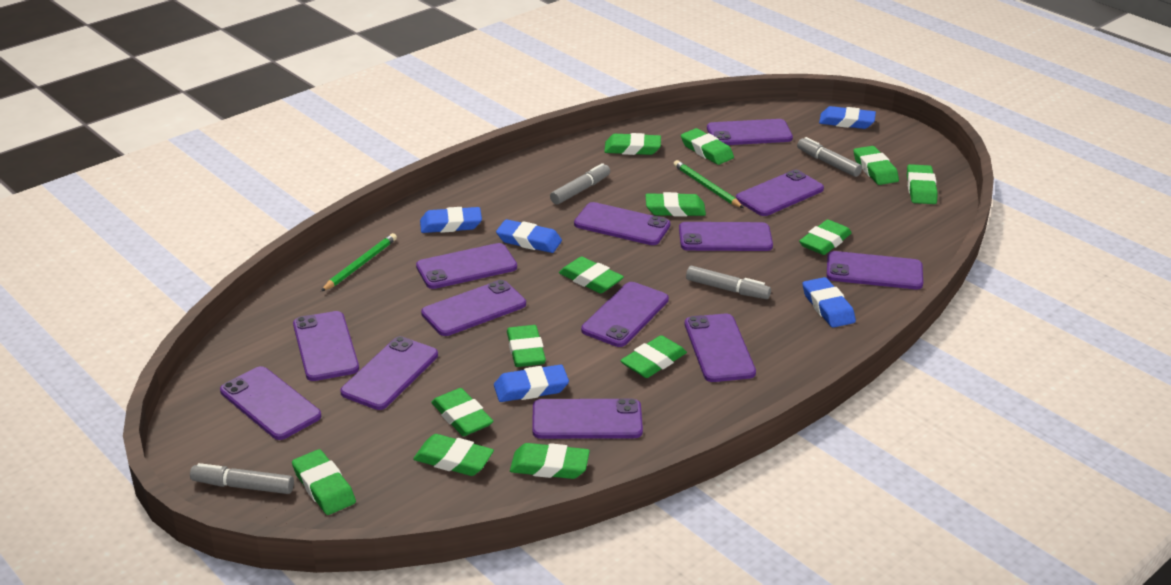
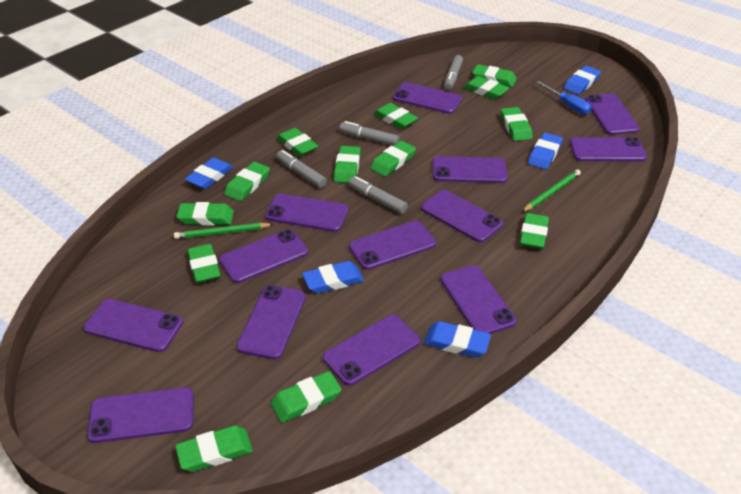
blue screwdriver: 0 -> 1

